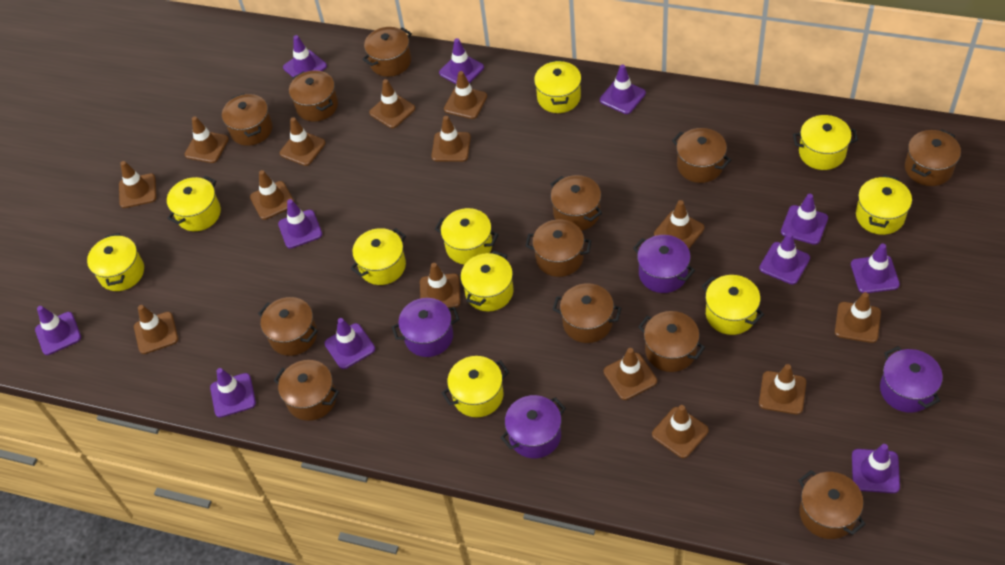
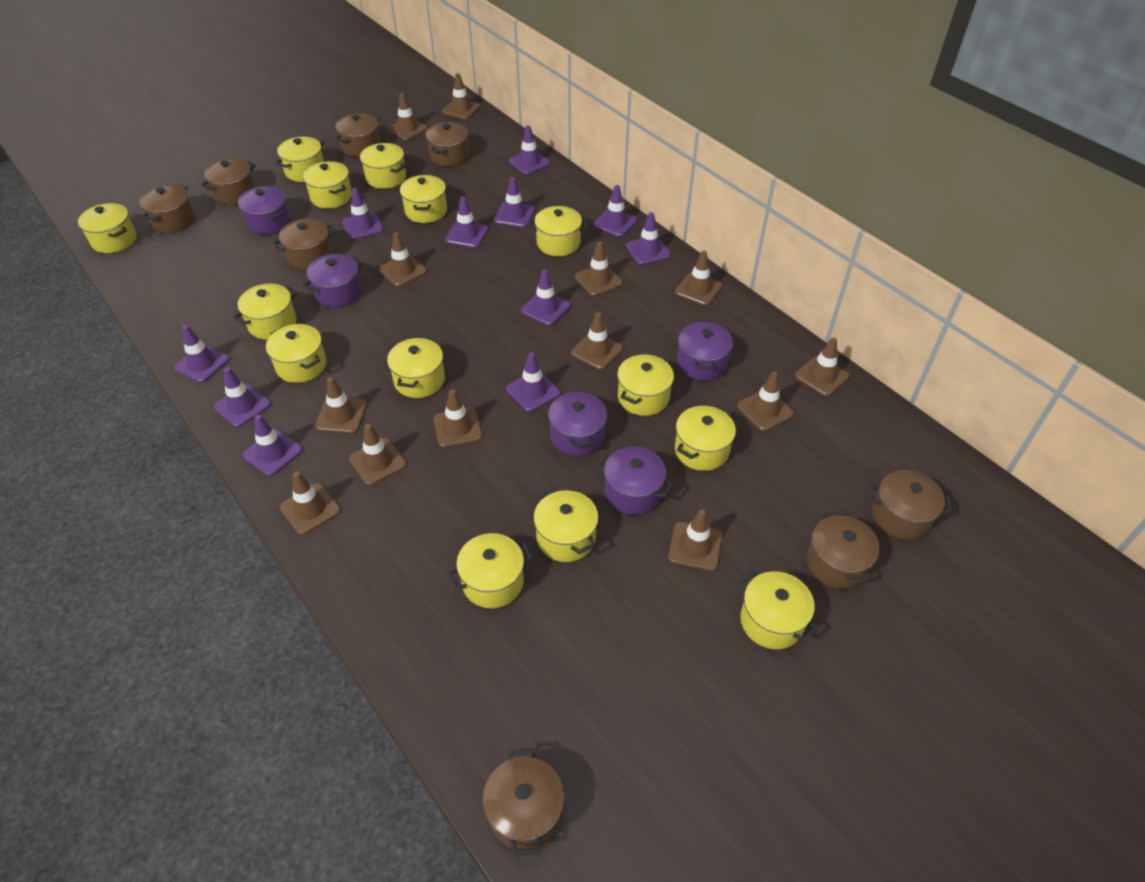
brown pot: 12 -> 8
brown traffic cone: 14 -> 13
purple pot: 4 -> 5
yellow pot: 10 -> 14

